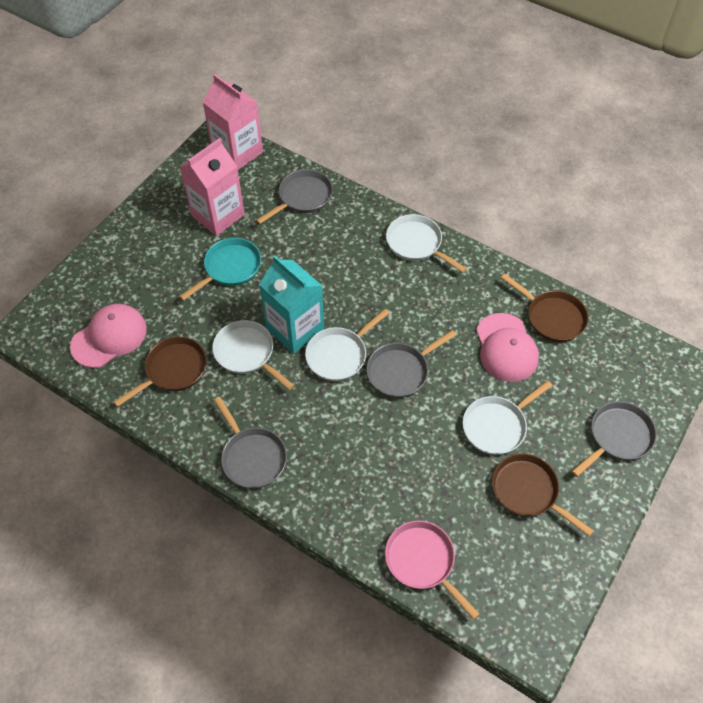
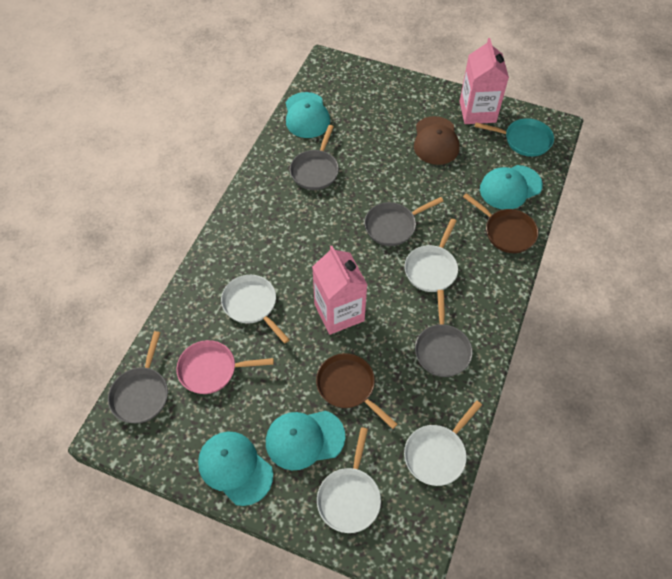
brown cap: 0 -> 1
brown pan: 3 -> 2
pink cap: 2 -> 0
turquoise cap: 0 -> 4
turquoise carton: 1 -> 0

